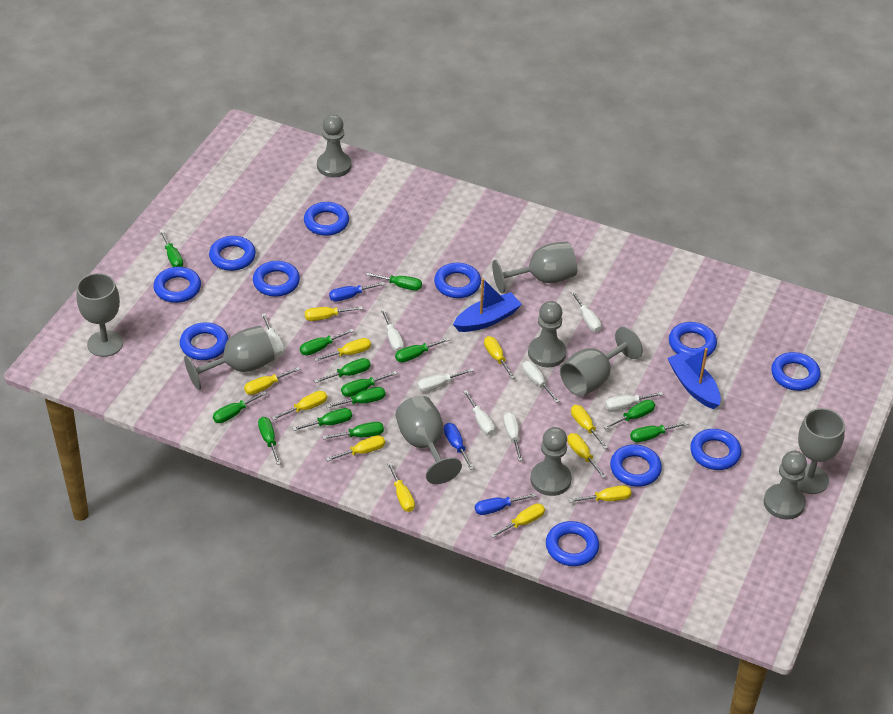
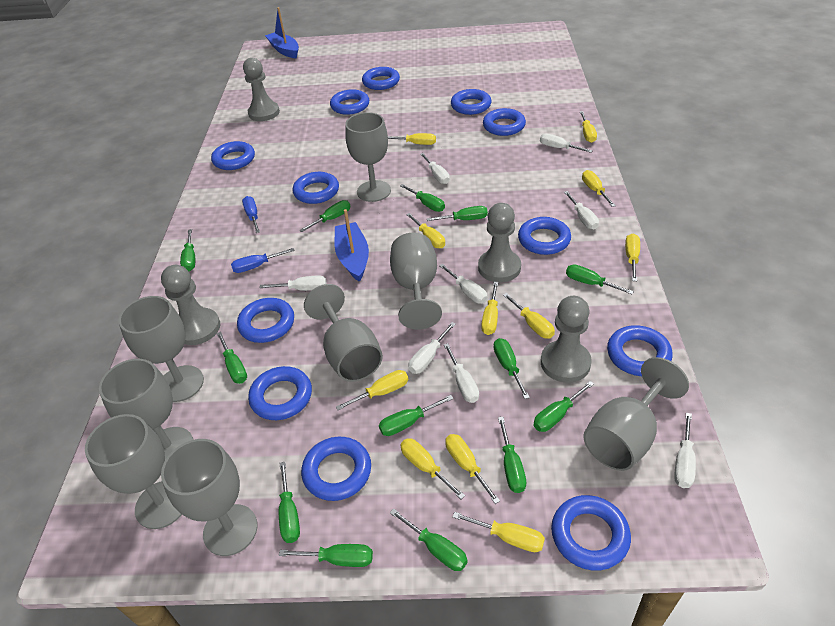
blue ring: 11 -> 12
blue screwdriver: 3 -> 2
grey goblet: 6 -> 8

